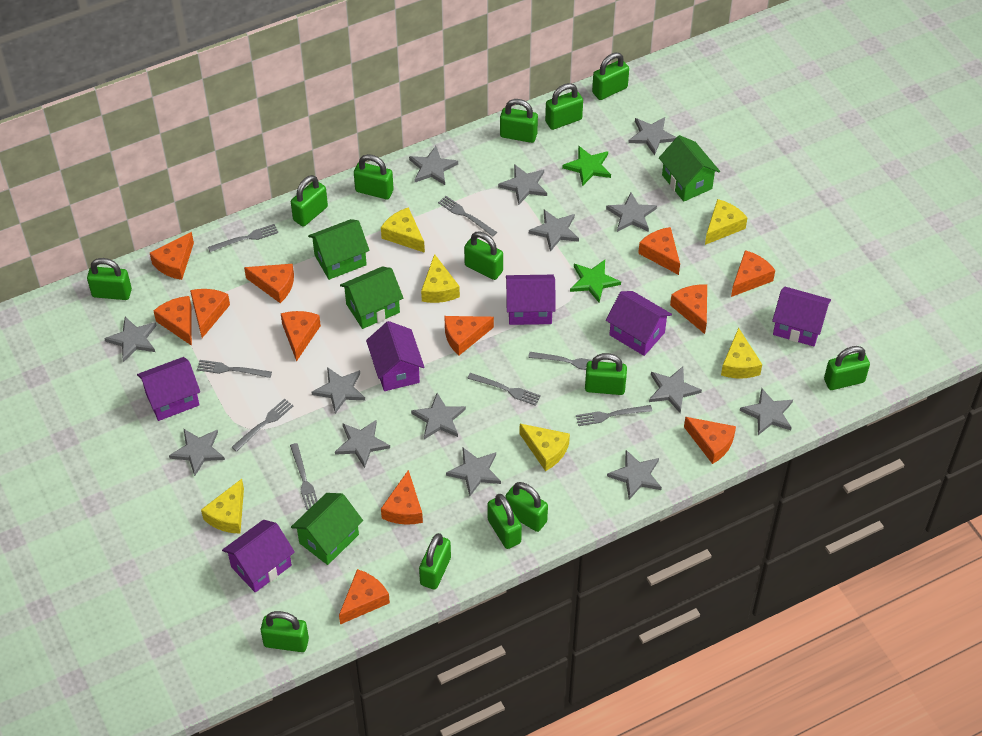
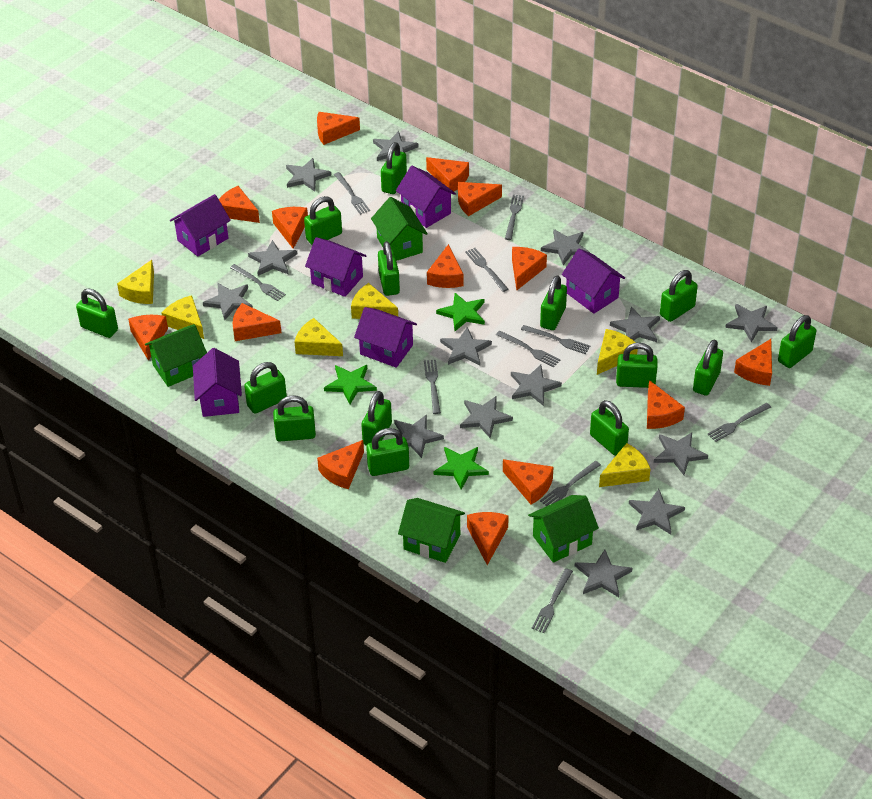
green padlock: 13 -> 14
green star: 2 -> 3
grey fork: 8 -> 10
orange cheese: 12 -> 14

